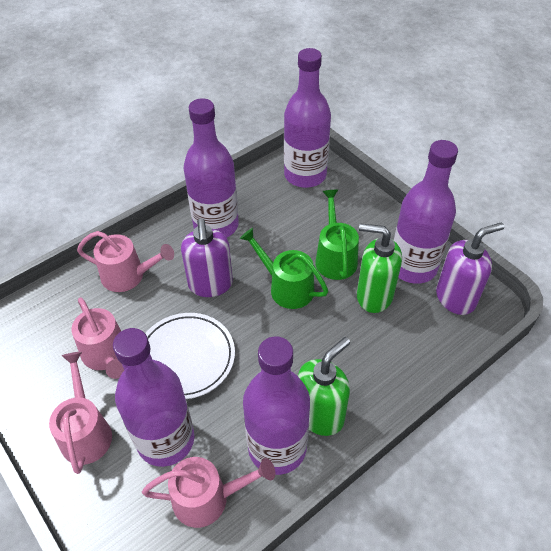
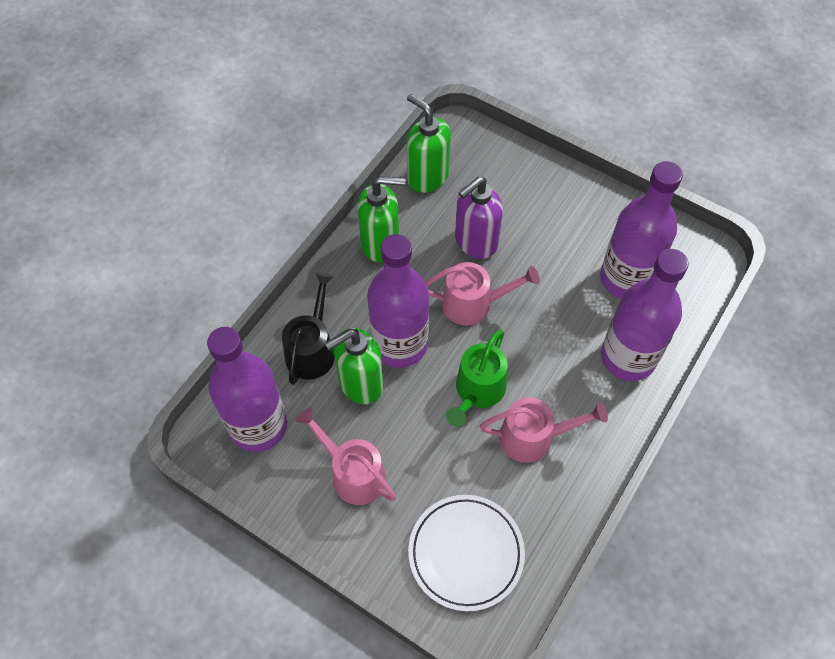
black watering can: 0 -> 1
green soap dispenser: 2 -> 3
green watering can: 2 -> 1
pink watering can: 4 -> 3
purple bottle: 5 -> 4
purple soap dispenser: 2 -> 1

